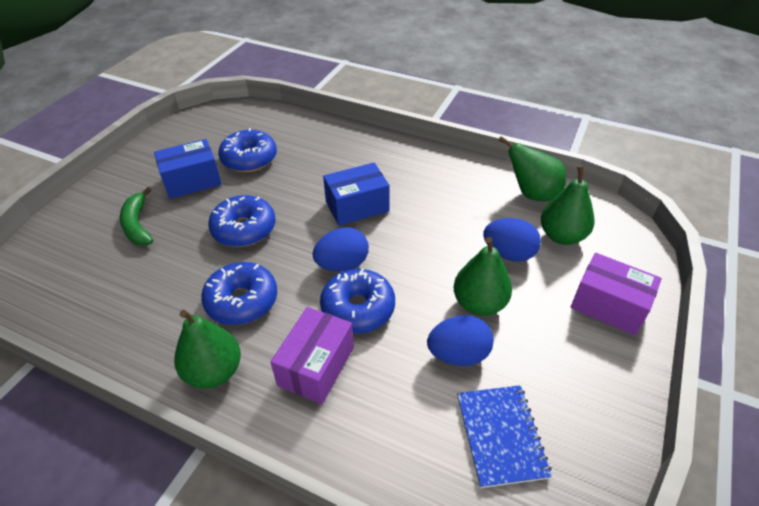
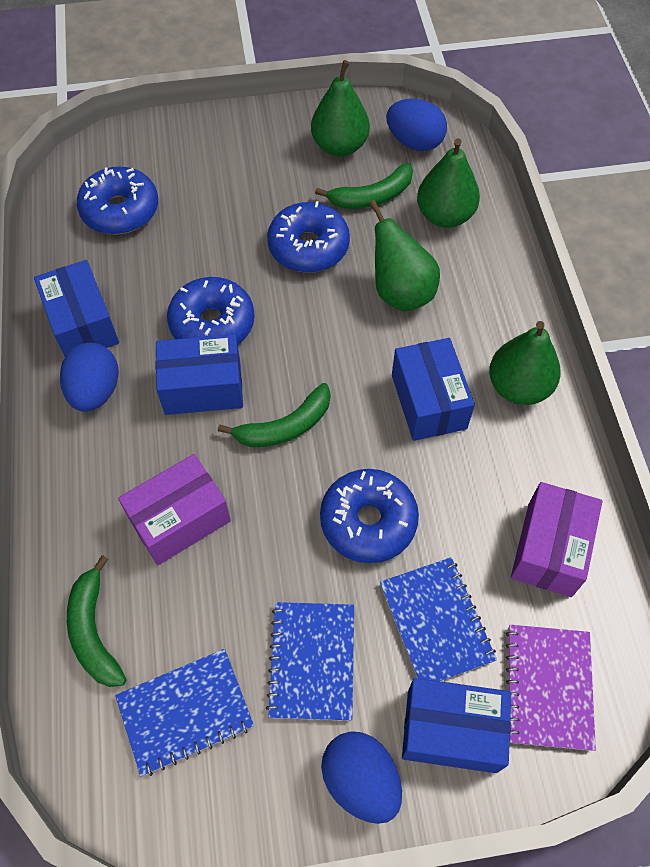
blue box: 2 -> 4
blue notebook: 1 -> 3
green banana: 1 -> 3
purple notebook: 0 -> 1

